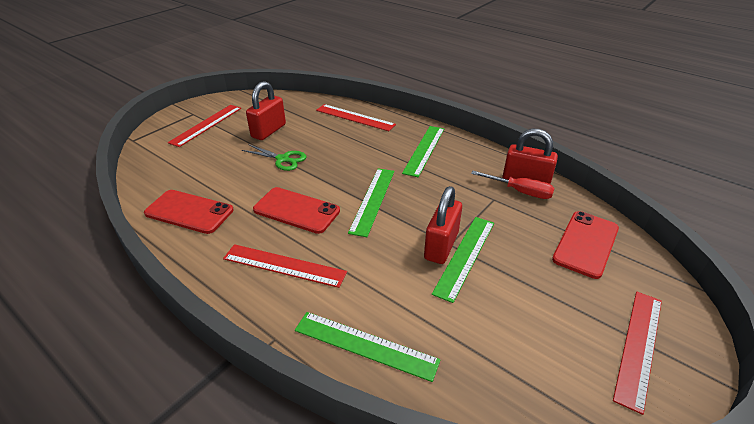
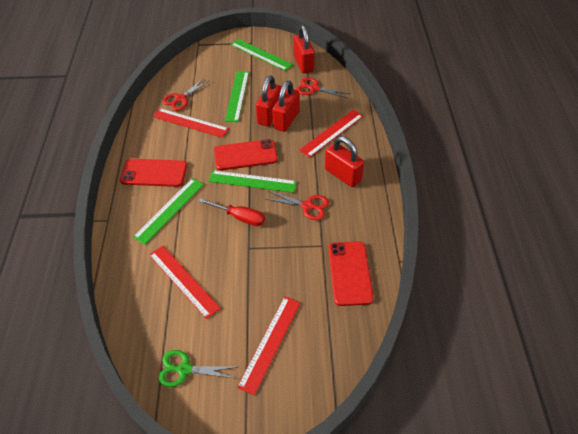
red padlock: 3 -> 4
red scissors: 0 -> 3

